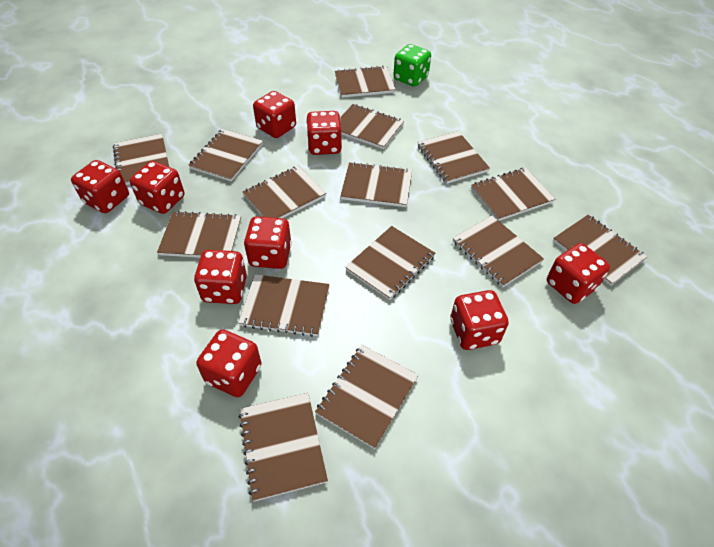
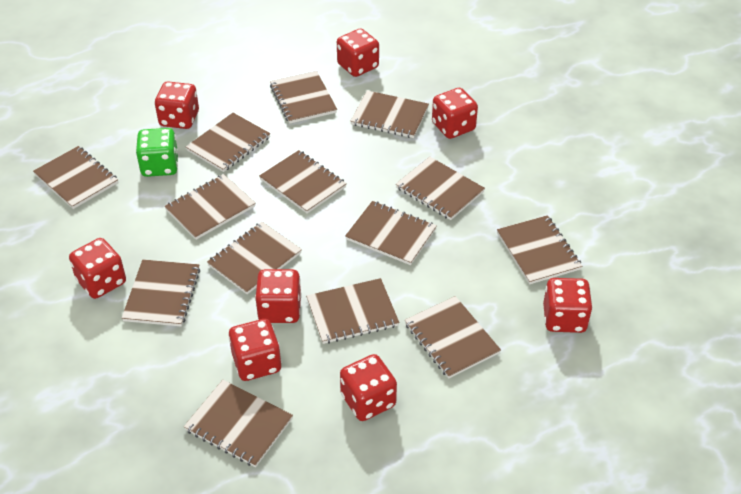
brown notebook: 15 -> 14
red dice: 9 -> 8

